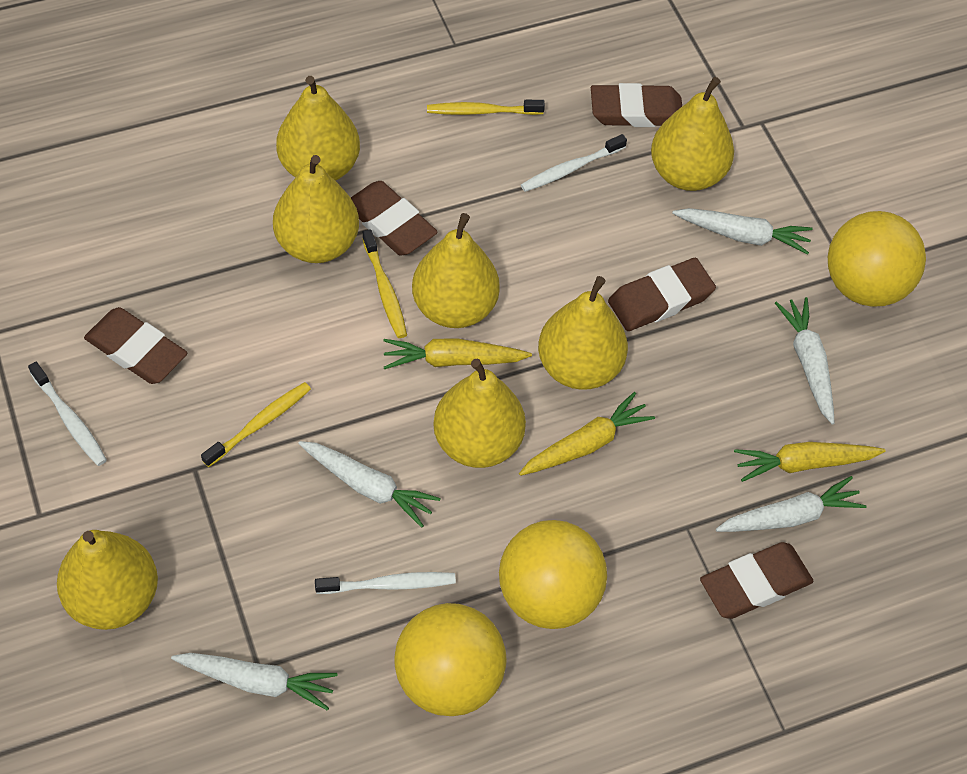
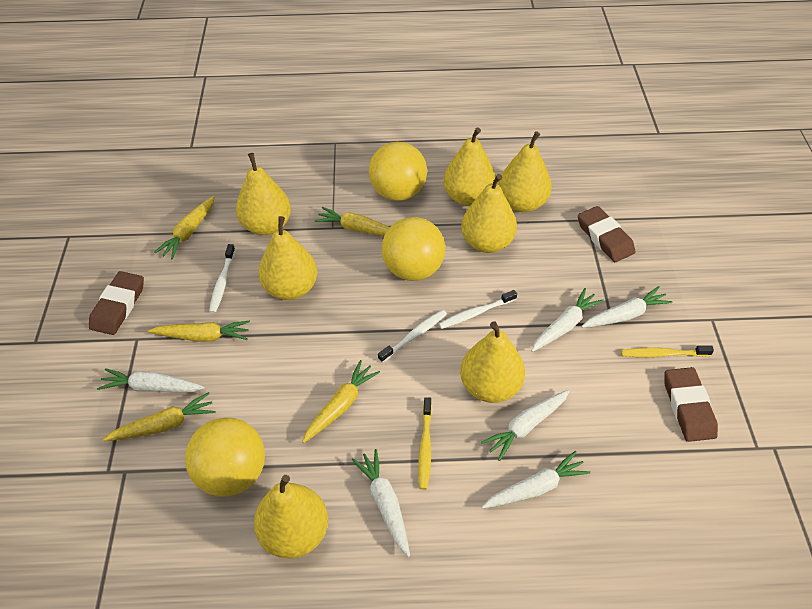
brown eraser: 5 -> 3
white carrot: 5 -> 6
yellow carrot: 3 -> 5
yellow toothbrush: 3 -> 2

